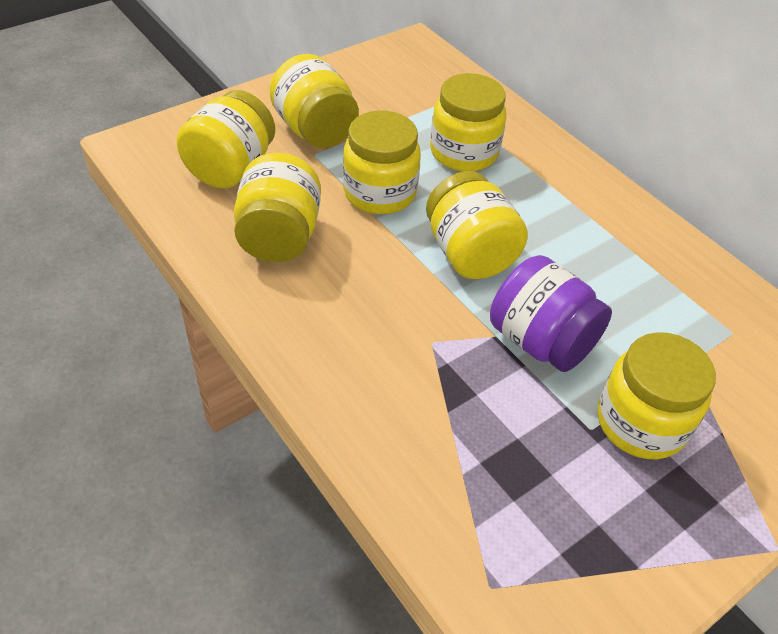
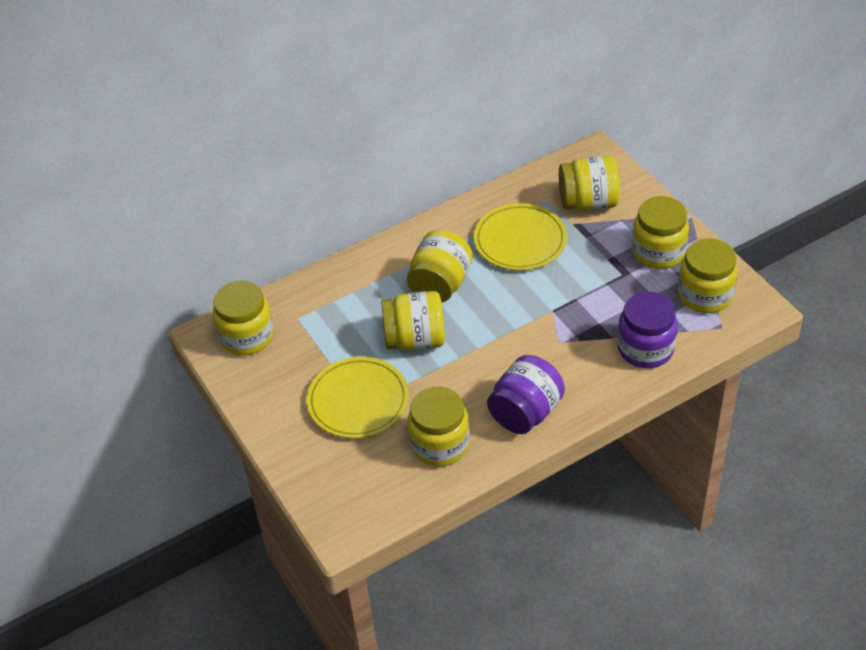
purple jar: 1 -> 2
yellow plate: 0 -> 2

